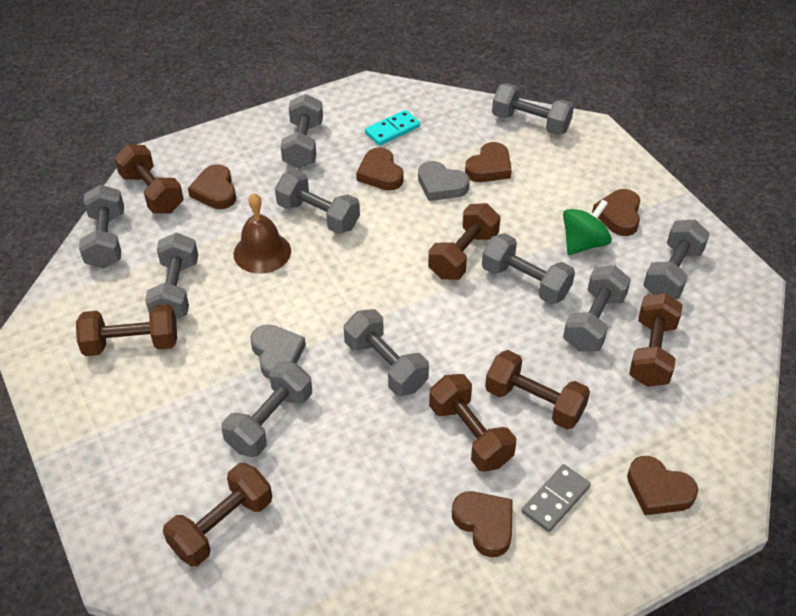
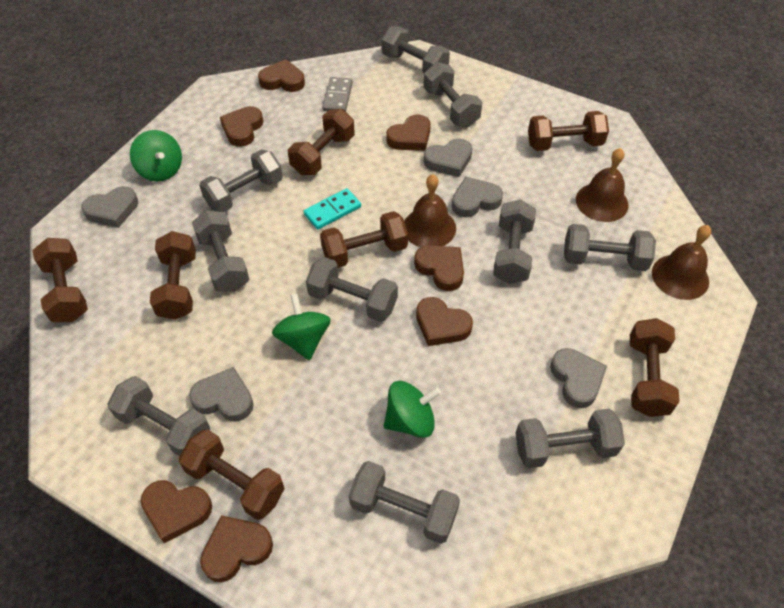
brown bell: 1 -> 3
brown heart: 6 -> 7
green spinning top: 1 -> 3
grey heart: 2 -> 5

